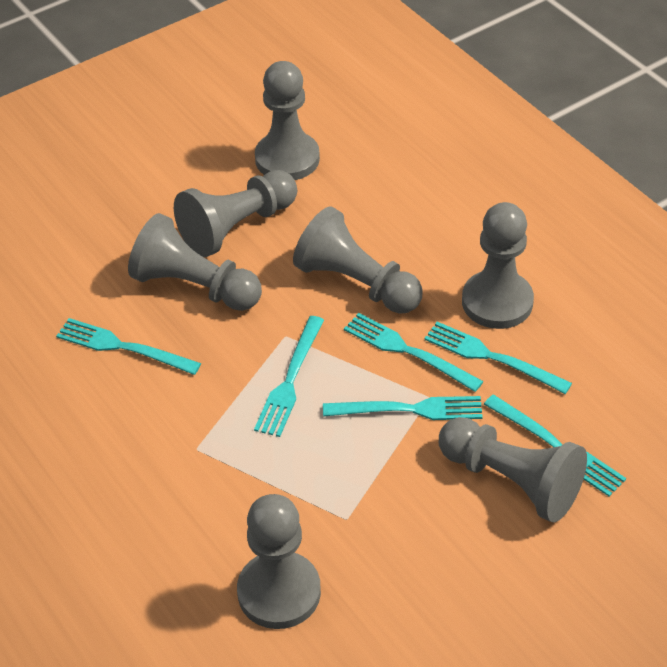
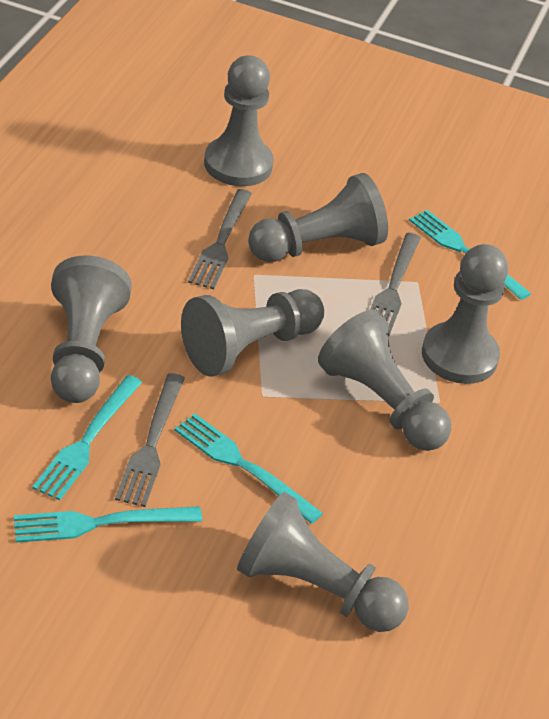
grey fork: 0 -> 3
turquoise fork: 6 -> 4

